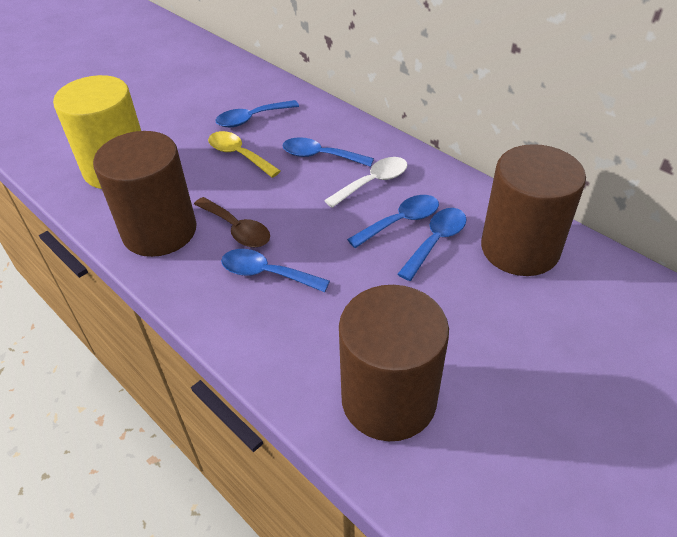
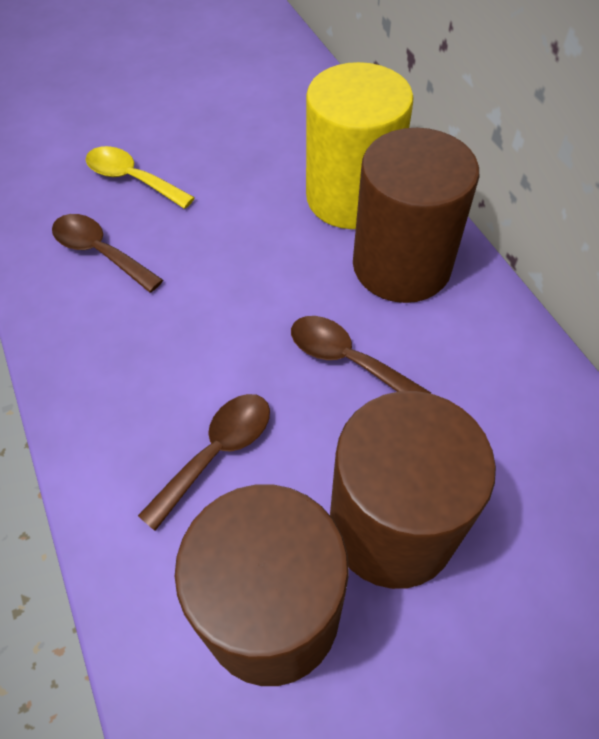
blue spoon: 5 -> 0
brown spoon: 1 -> 3
white spoon: 1 -> 0

